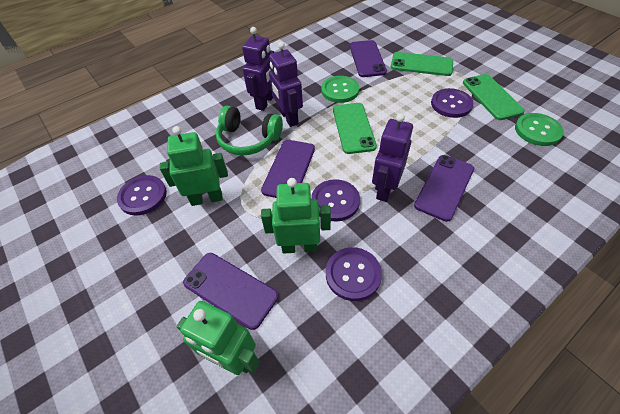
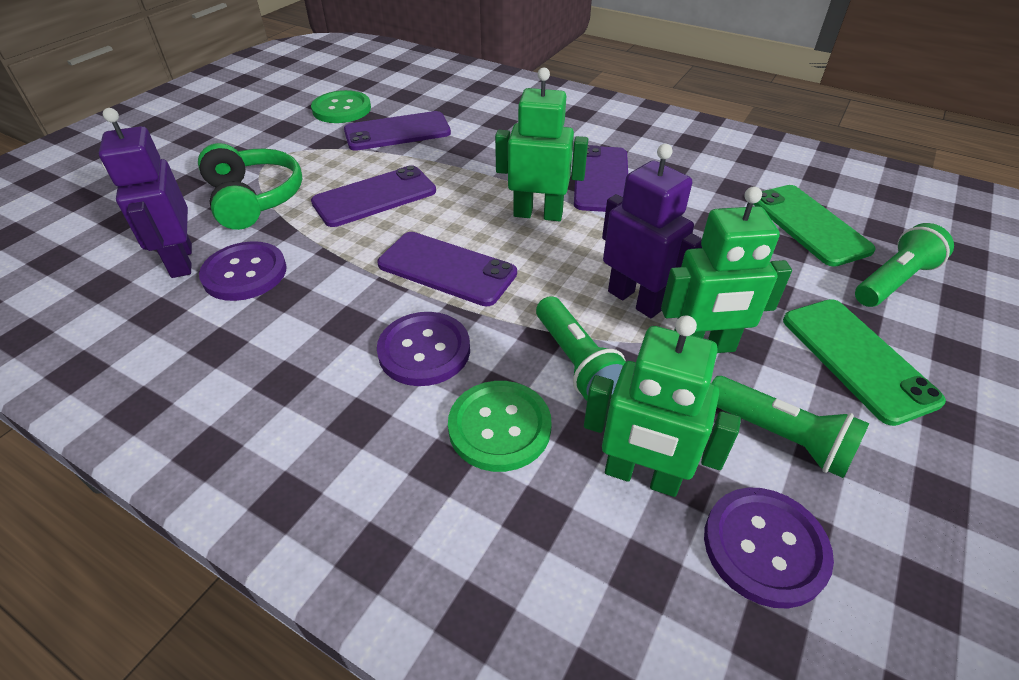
green flashlight: 0 -> 3
green phone: 3 -> 2
purple button: 4 -> 3
purple robot: 3 -> 2

